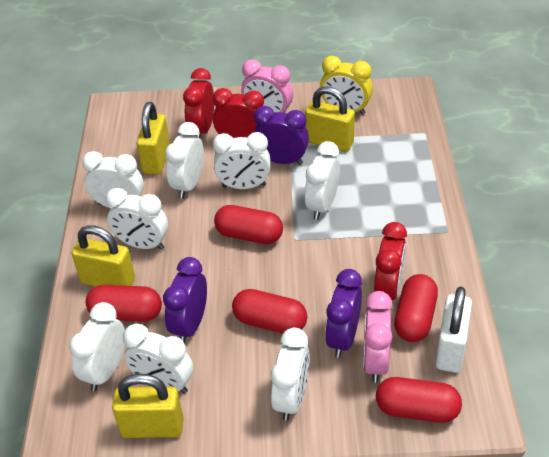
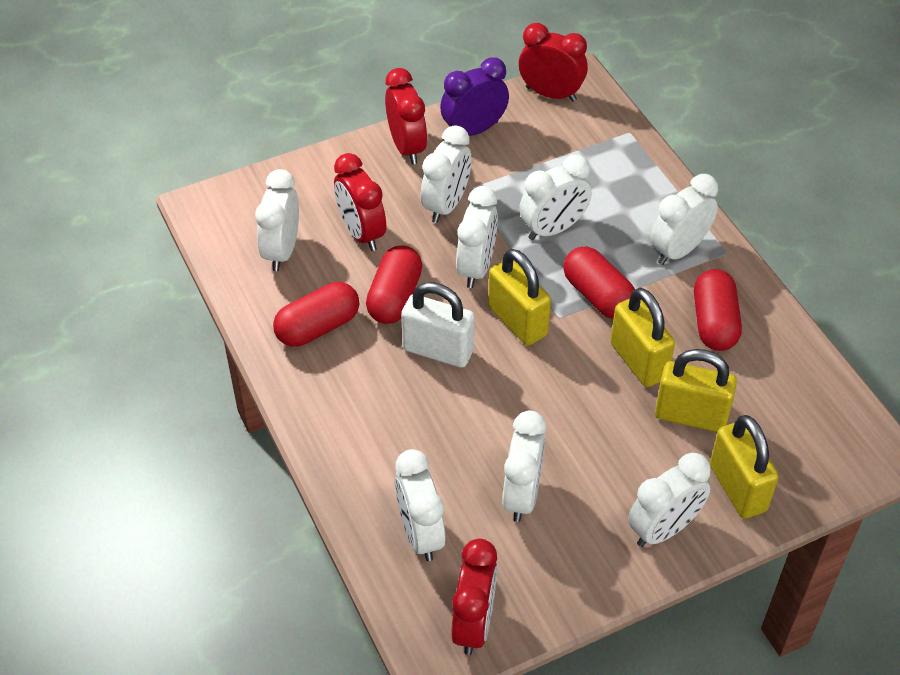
pink clock: 2 -> 0
purple clock: 3 -> 1
red capsule: 5 -> 4
red clock: 3 -> 4
yellow clock: 1 -> 0

